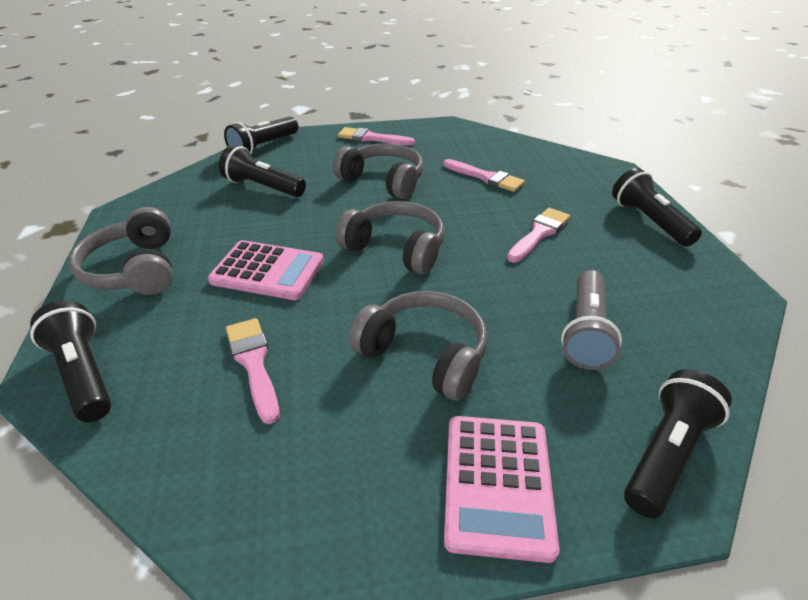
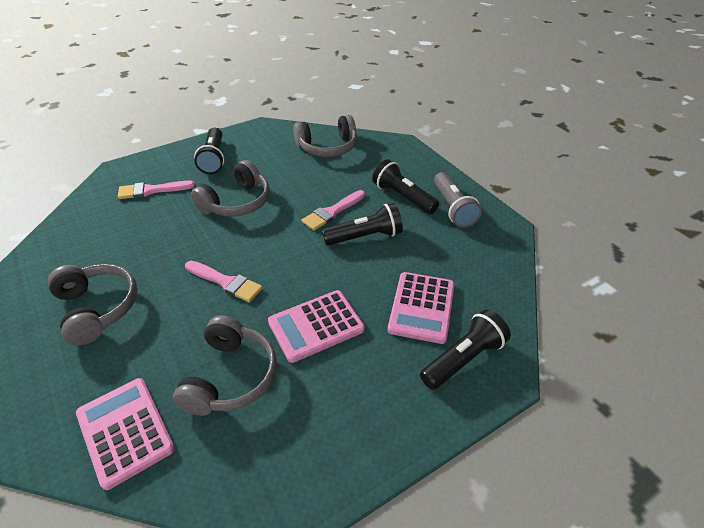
black flashlight: 5 -> 4
pink brush: 4 -> 3
pink calculator: 2 -> 3

